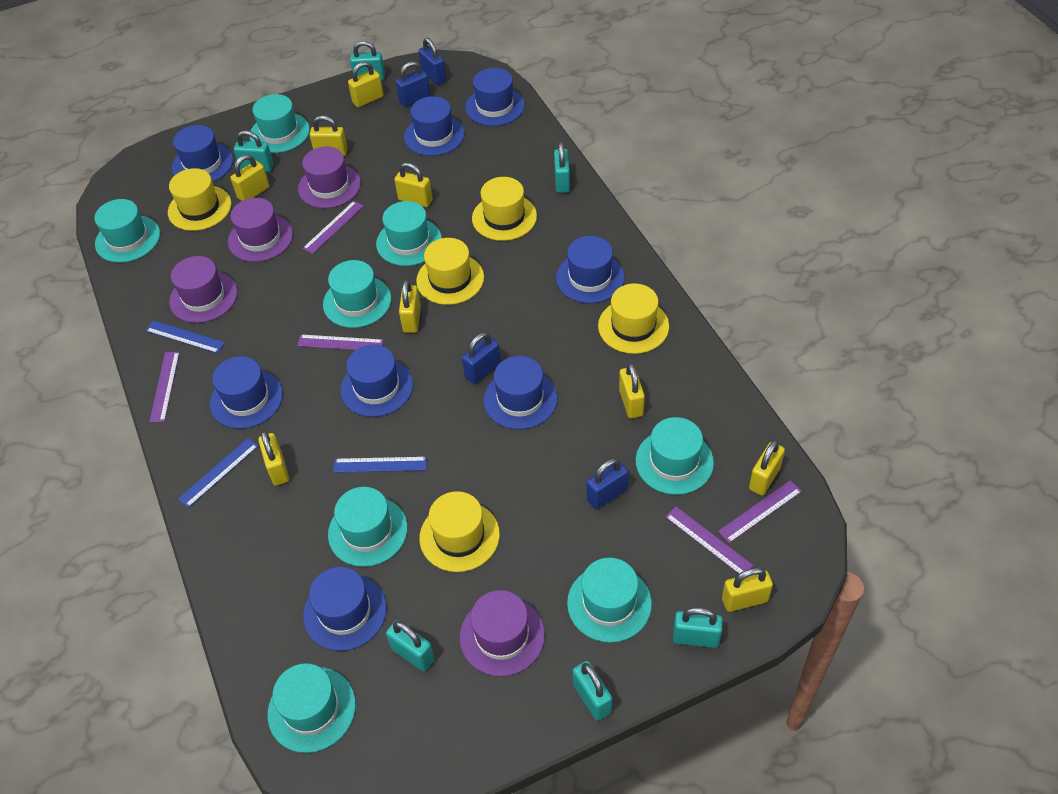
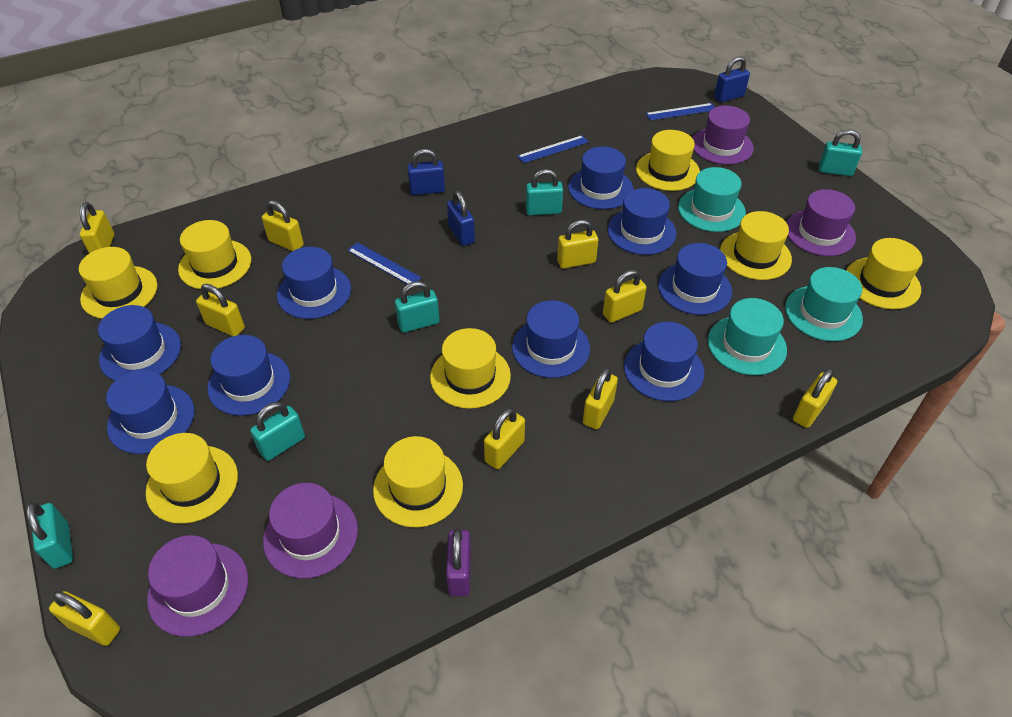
blue hat: 8 -> 9
blue padlock: 4 -> 3
purple padlock: 0 -> 1
purple ruler: 5 -> 0
turquoise hat: 8 -> 3
turquoise padlock: 6 -> 5
yellow hat: 5 -> 8

